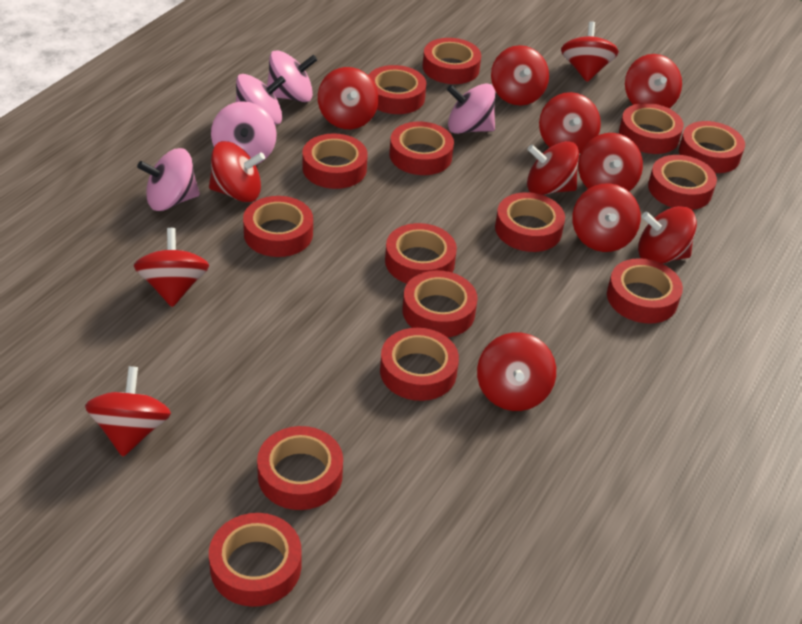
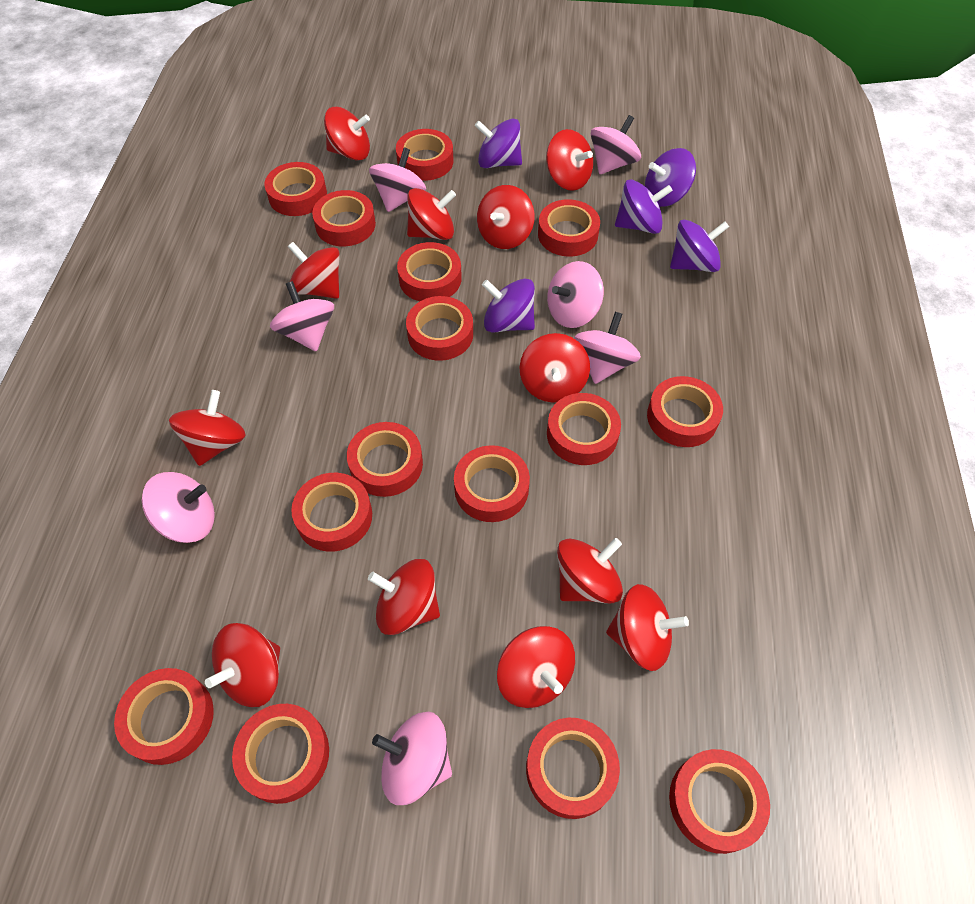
pink spinning top: 5 -> 7
purple spinning top: 0 -> 5
red spinning top: 13 -> 12

